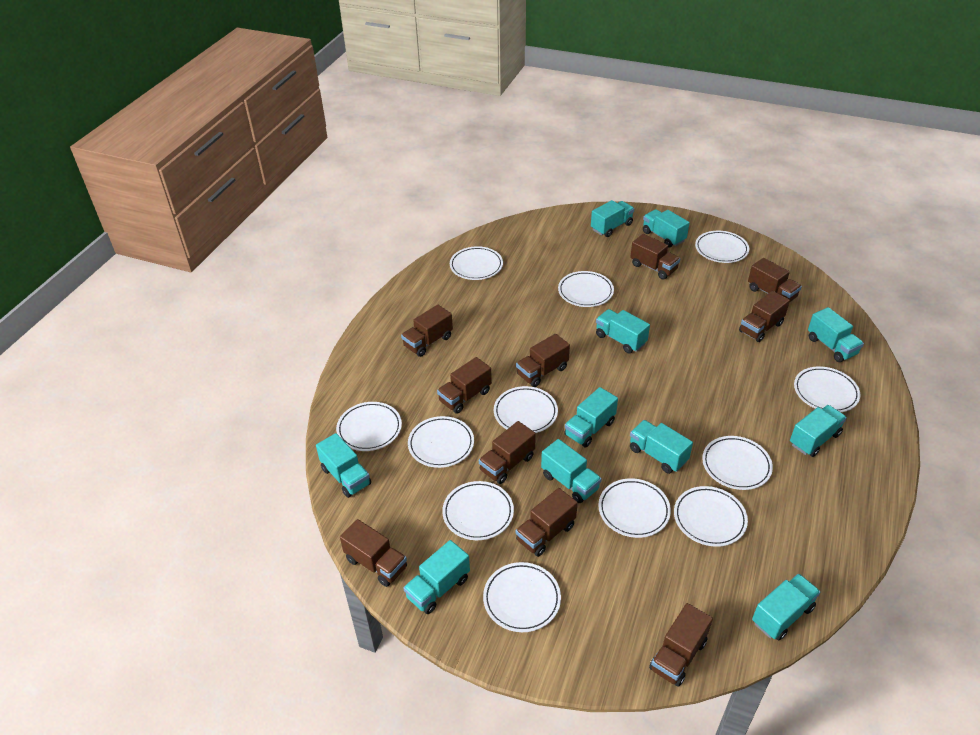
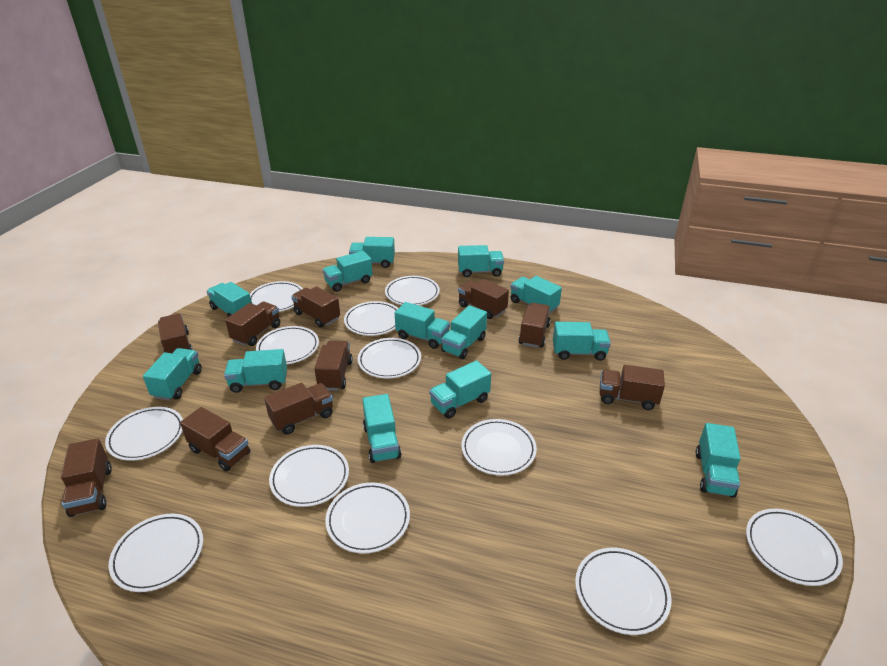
turquoise truck: 11 -> 13

